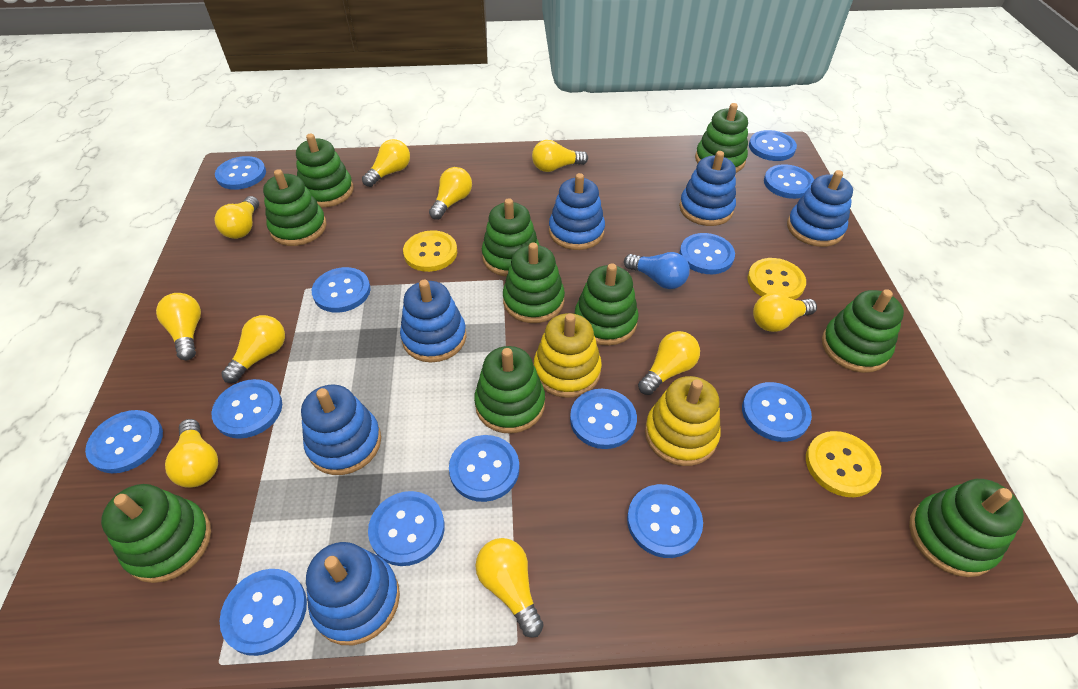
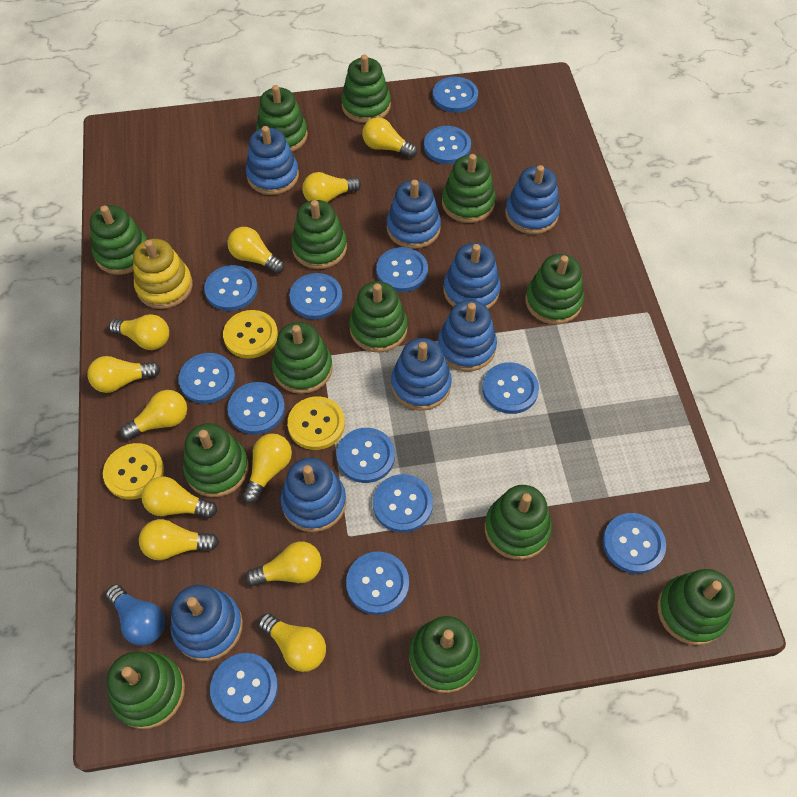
blue stacking toy: 6 -> 8
green stacking toy: 10 -> 13
yellow light bulb: 10 -> 11
yellow stacking toy: 2 -> 1

